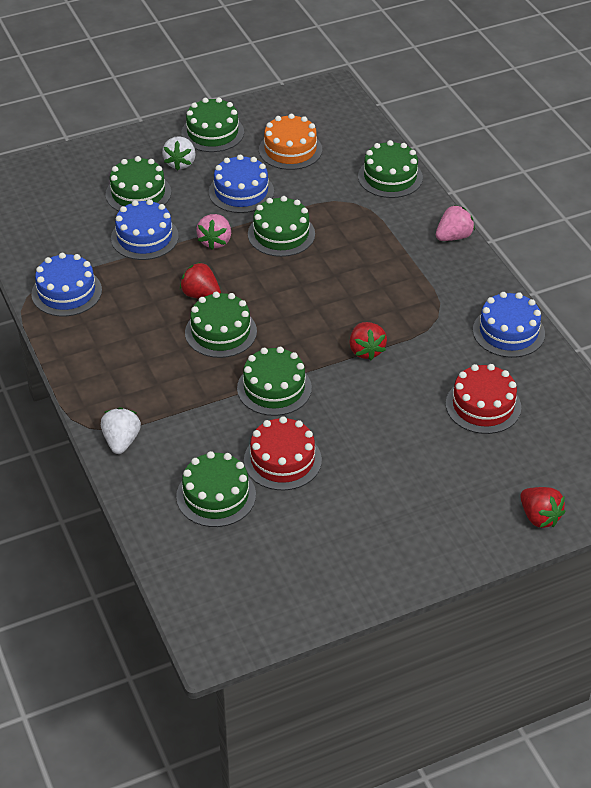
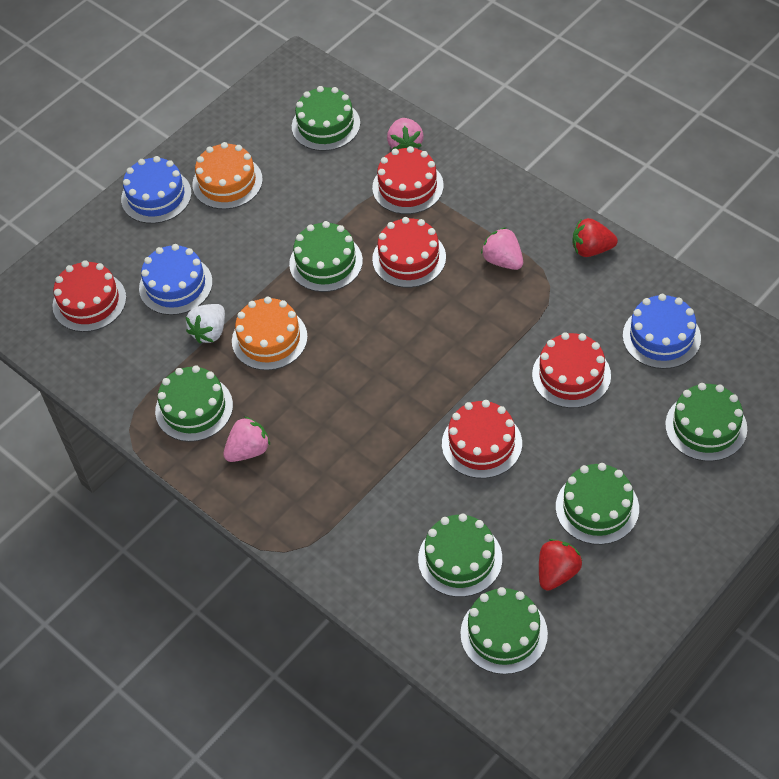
blue cake: 4 -> 3
orange cake: 1 -> 2
pink strawberry: 2 -> 3
red cake: 2 -> 5
red strawberry: 3 -> 2
white strawberry: 2 -> 1

